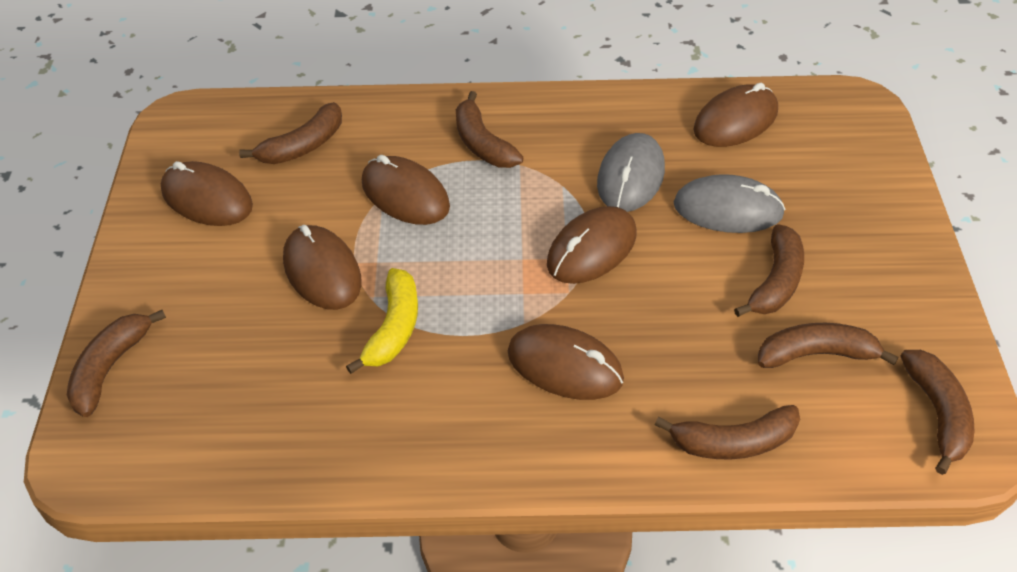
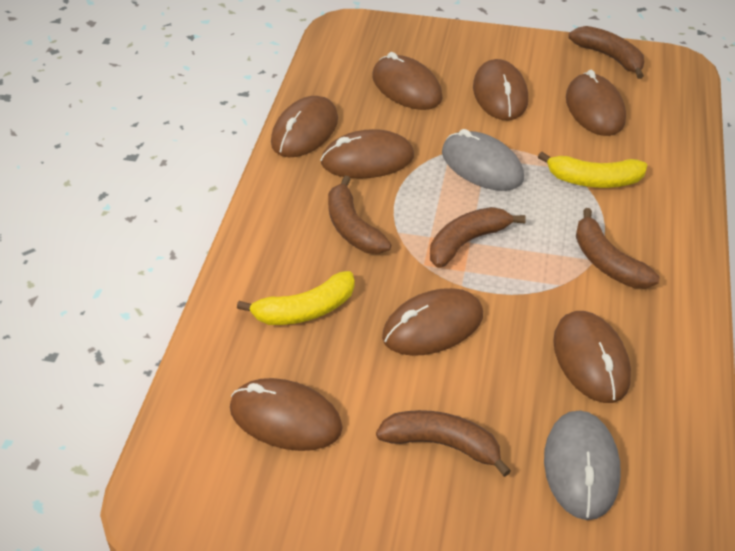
brown banana: 7 -> 5
brown mouse: 6 -> 8
yellow banana: 1 -> 2

